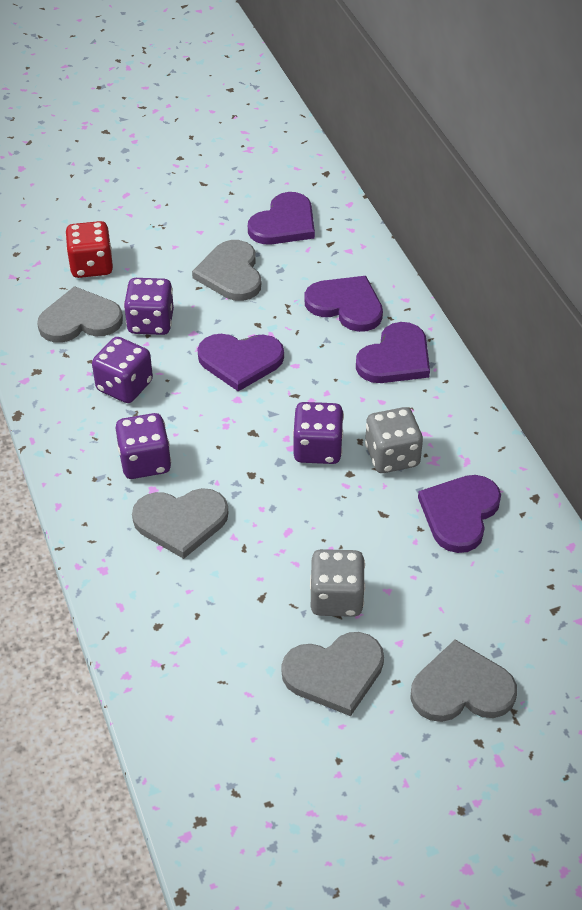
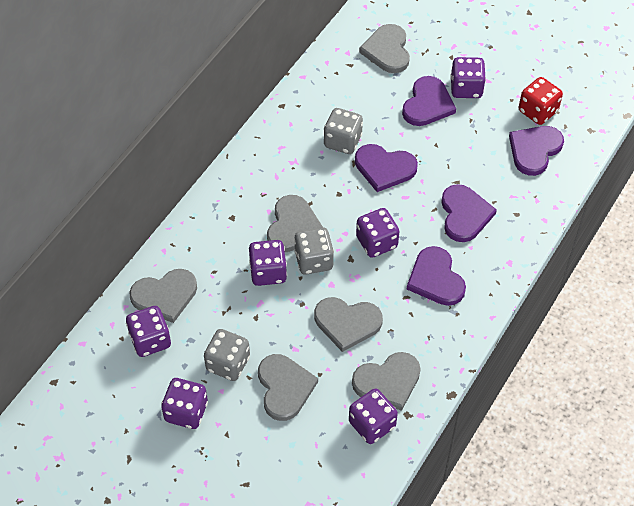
grey dice: 2 -> 3
grey heart: 5 -> 6
purple dice: 4 -> 6

